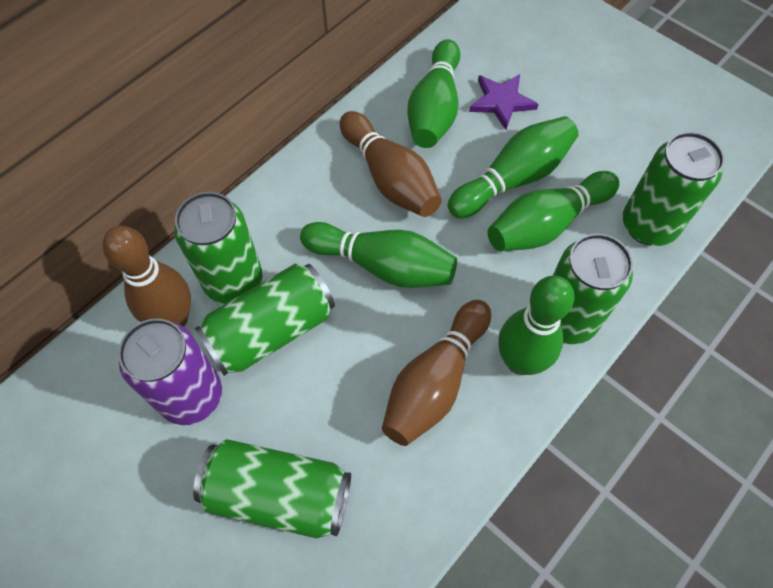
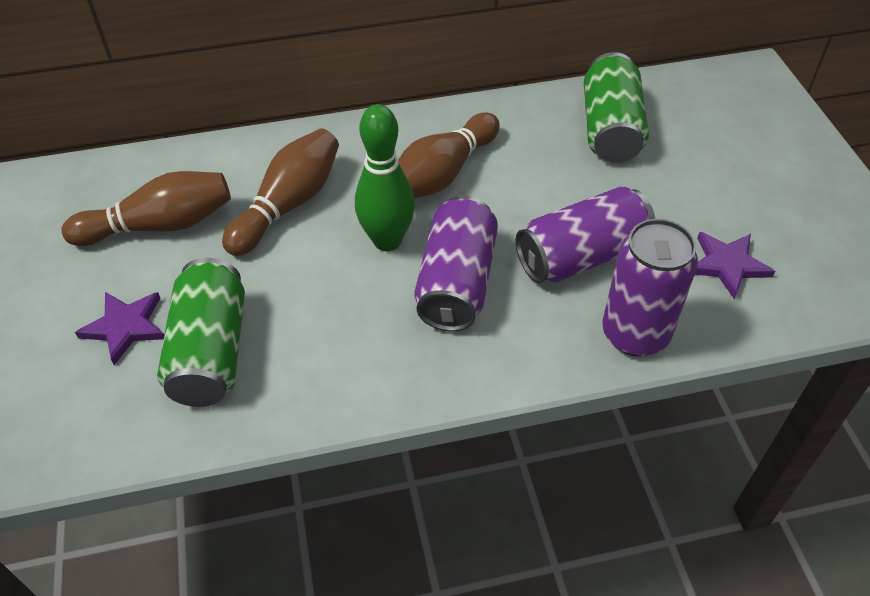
green bowling pin: 5 -> 1
green can: 5 -> 2
purple can: 1 -> 3
purple star: 1 -> 2

